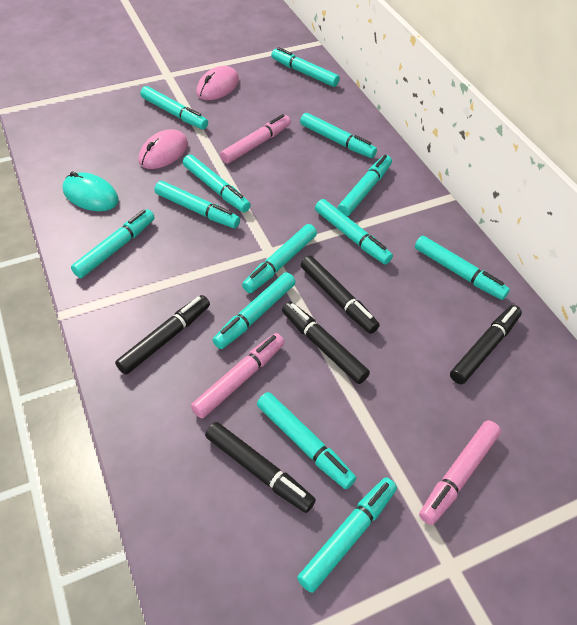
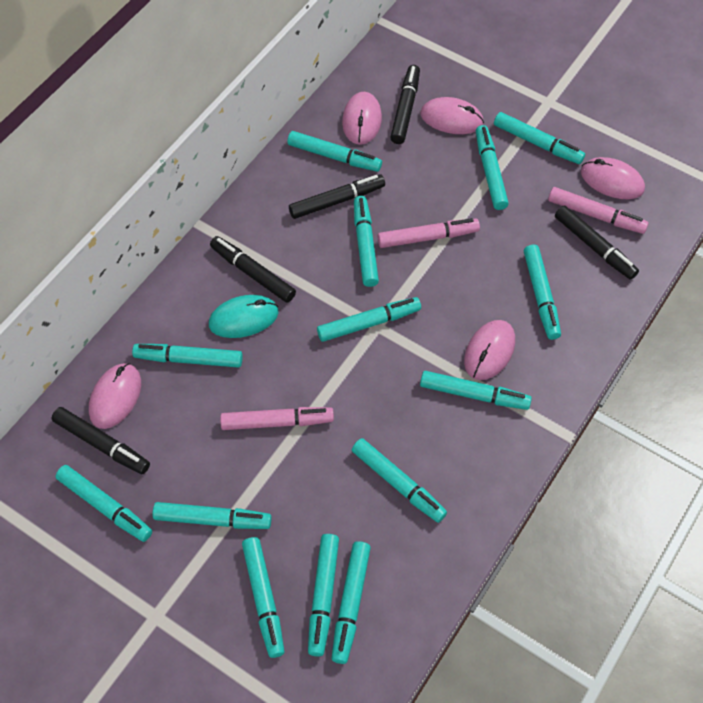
pink mouse: 2 -> 5
turquoise marker: 13 -> 14

